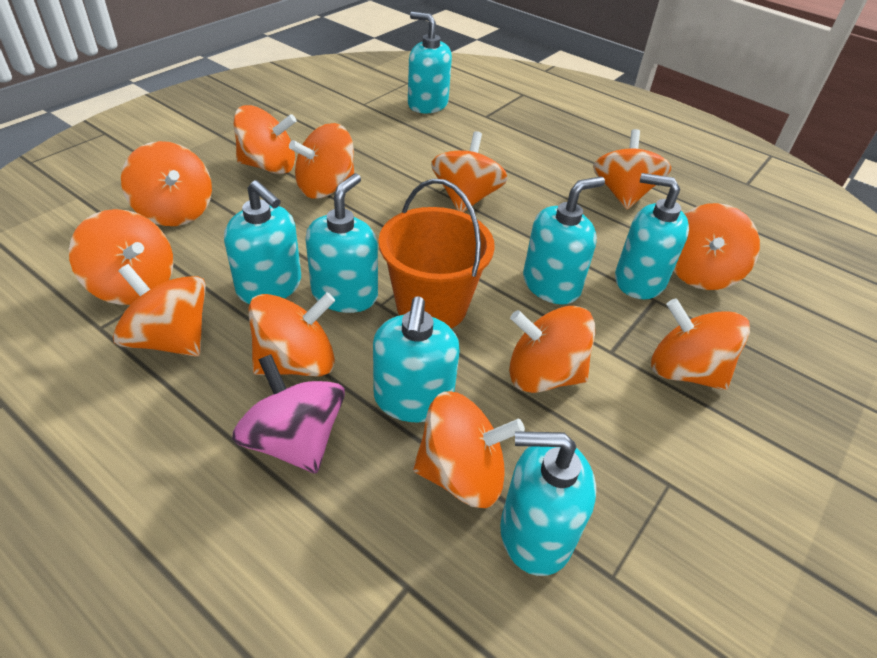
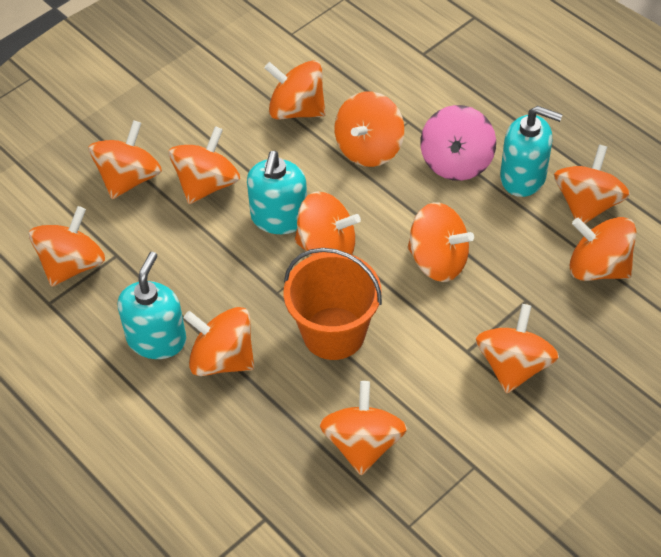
turquoise soap dispenser: 7 -> 3

